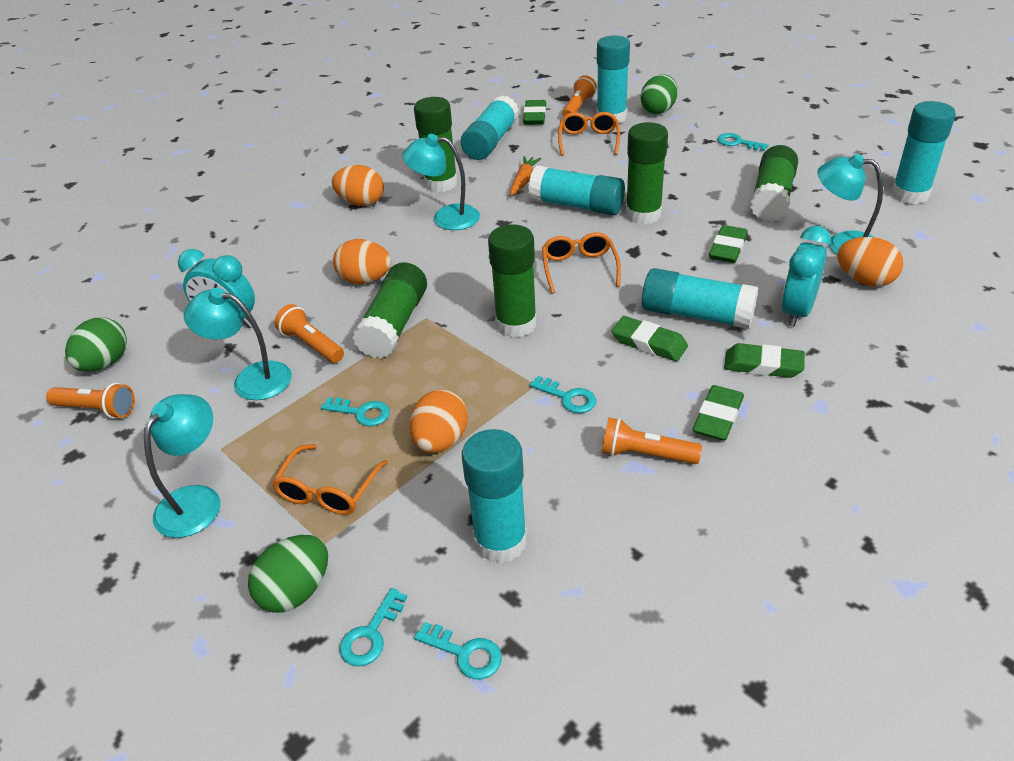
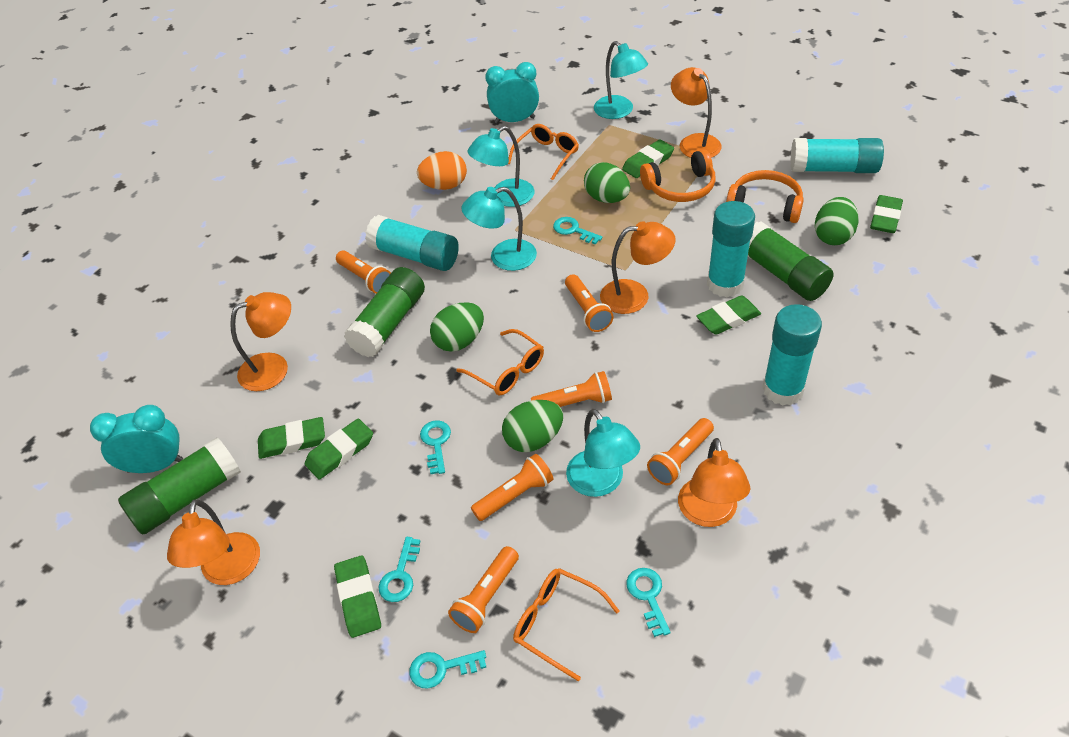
green egg: 3 -> 4
green eraser: 5 -> 6
green glue stick: 5 -> 3
orange carrot: 1 -> 0
orange egg: 4 -> 1
orange flashlight: 4 -> 6
orange headphones: 0 -> 2
orange lamp: 0 -> 5
turquoise glue stick: 6 -> 4

